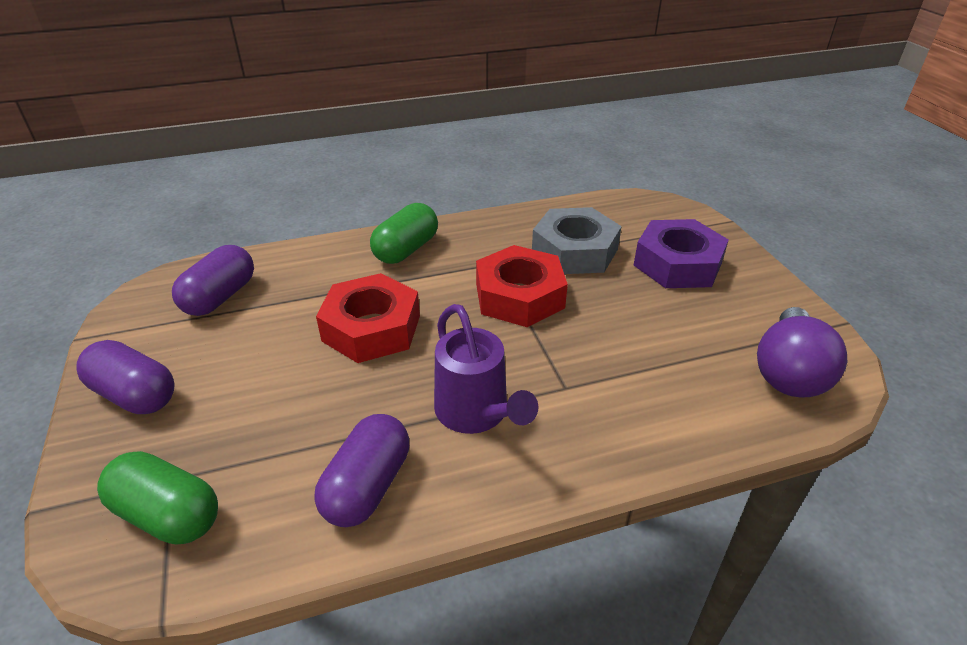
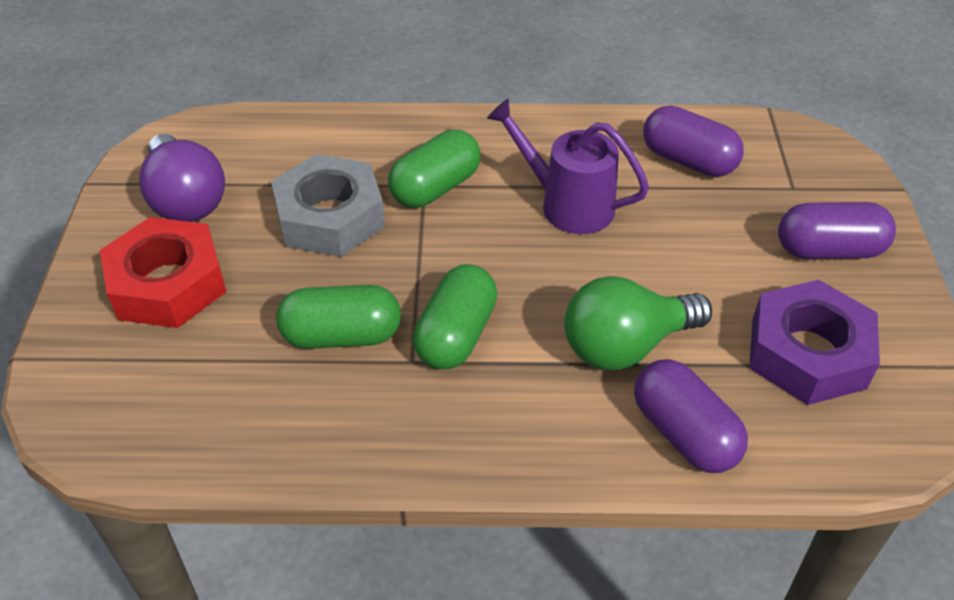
green capsule: 2 -> 3
green light bulb: 0 -> 1
red nut: 2 -> 1

